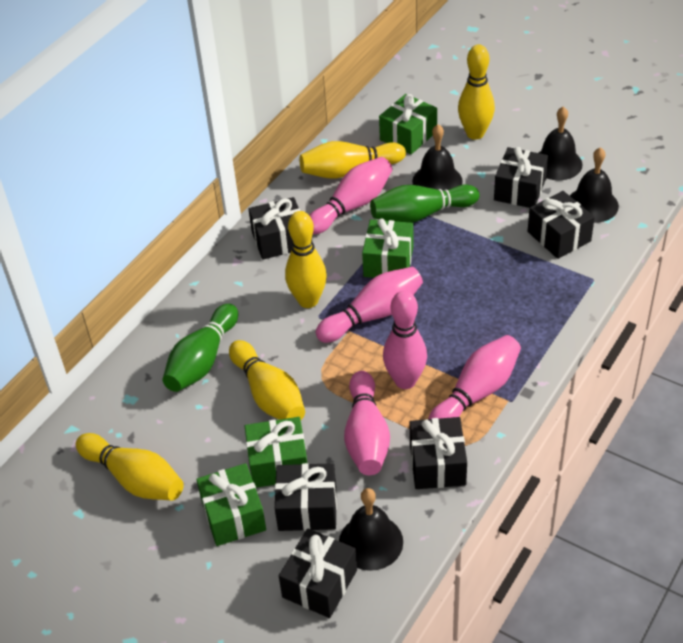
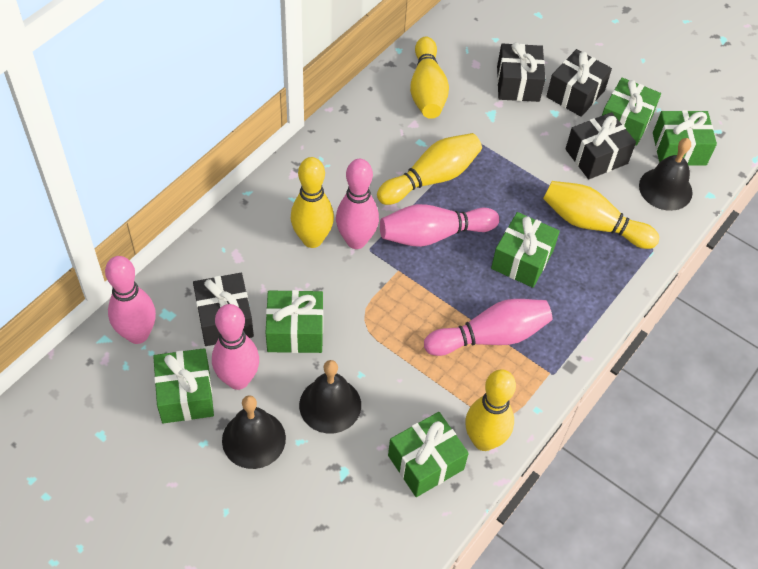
black bell: 4 -> 3
black gift: 6 -> 4
green bowling pin: 2 -> 0
green gift: 4 -> 6

